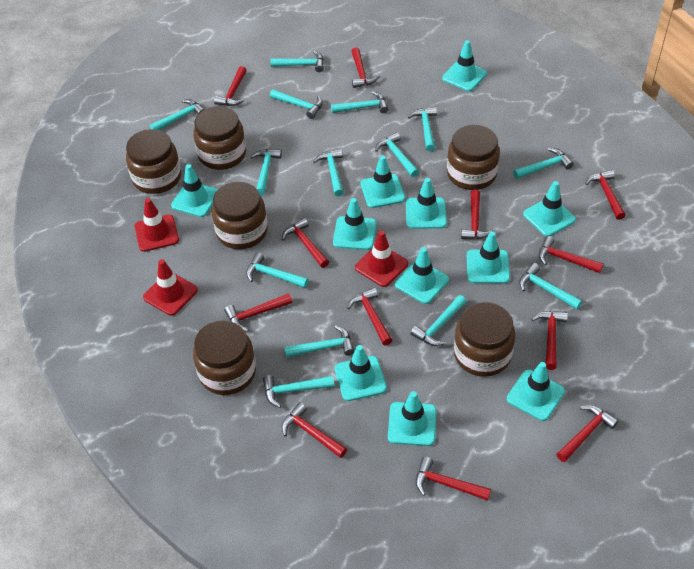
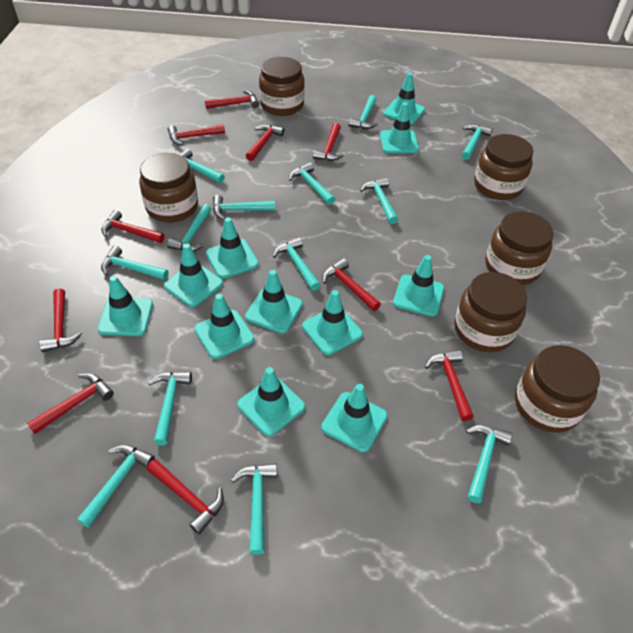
red hammer: 12 -> 10
red traffic cone: 3 -> 0
turquoise hammer: 14 -> 13

